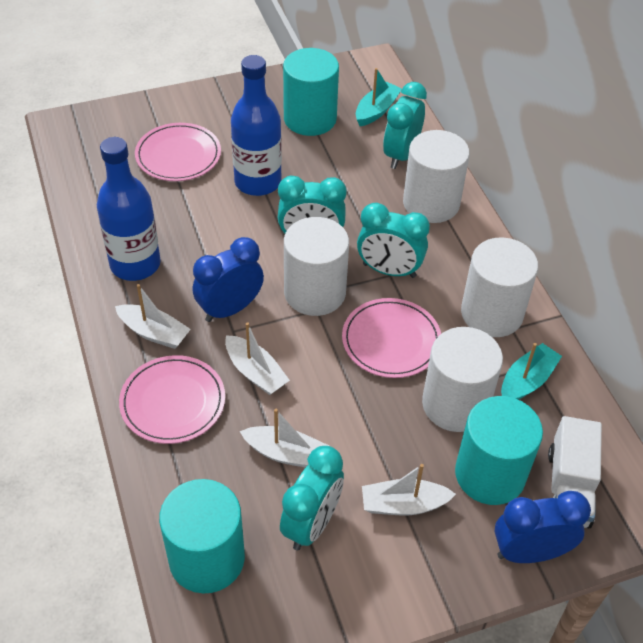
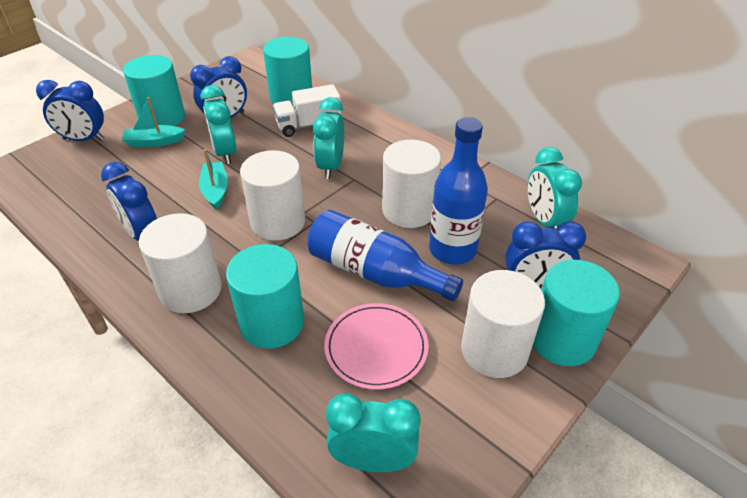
blue clock: 2 -> 4
pink plate: 3 -> 1
turquoise cylinder: 3 -> 4
white boat: 4 -> 0

